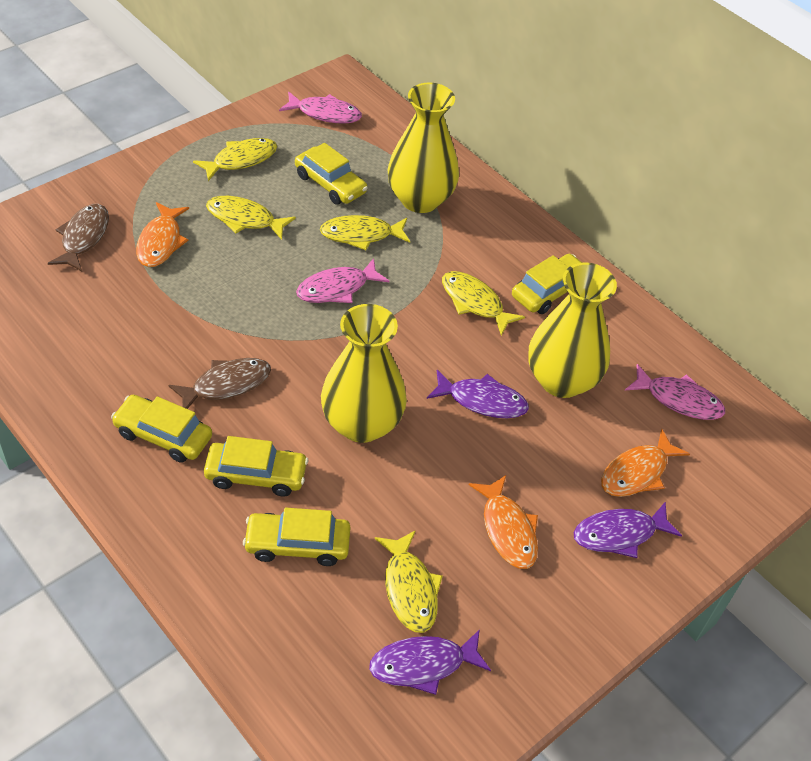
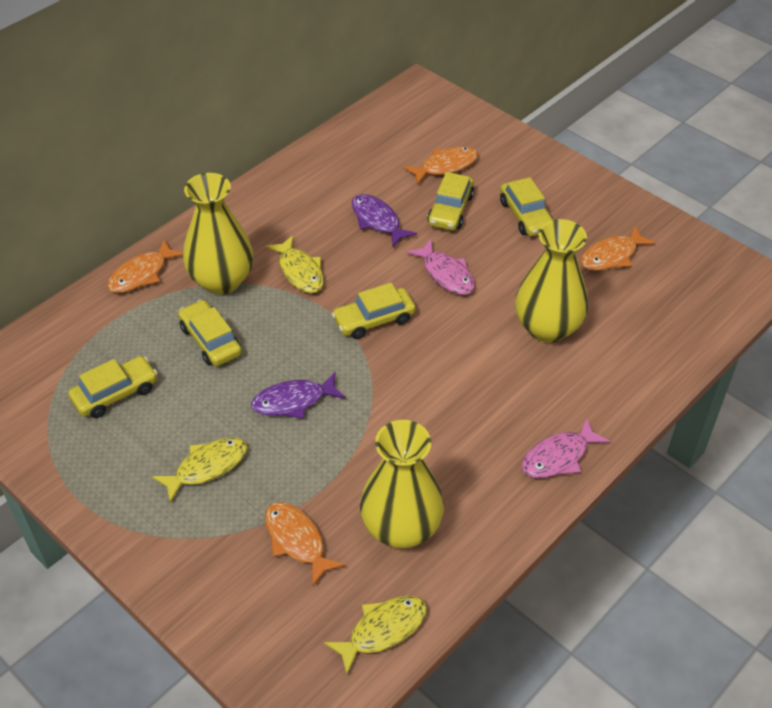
brown fish: 2 -> 0
orange fish: 3 -> 4
pink fish: 3 -> 2
purple fish: 3 -> 2
yellow fish: 5 -> 3

